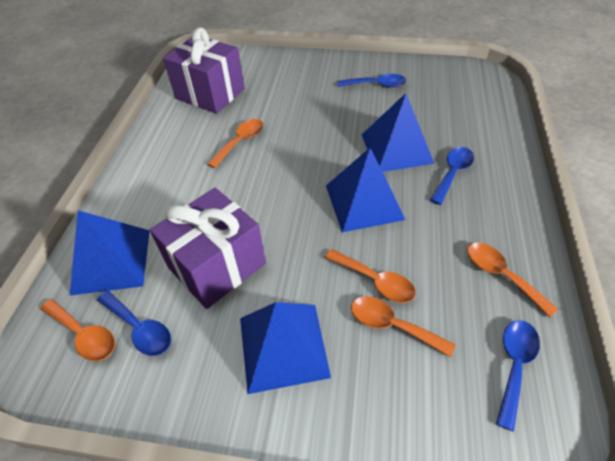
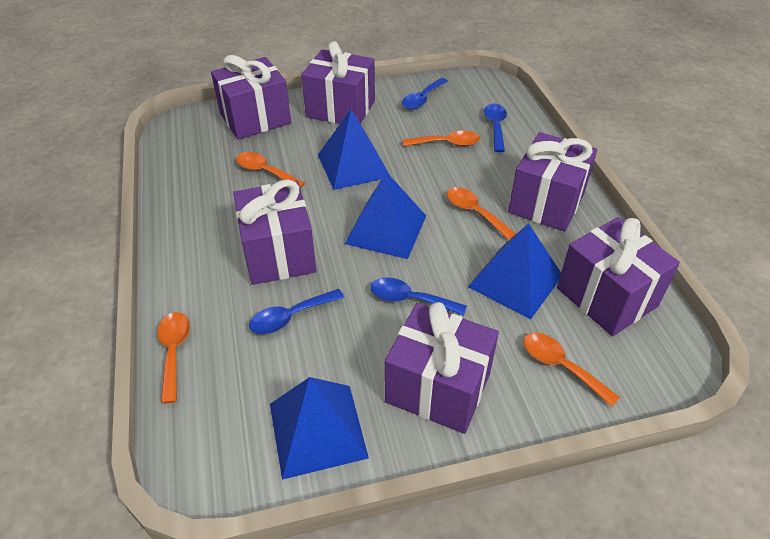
purple gift: 2 -> 6

